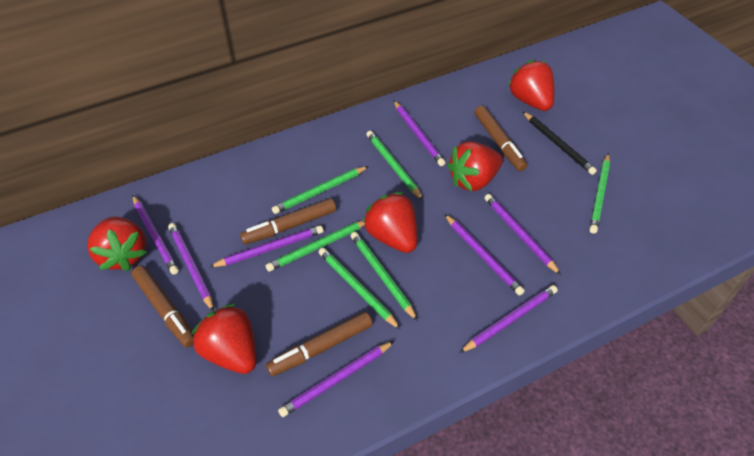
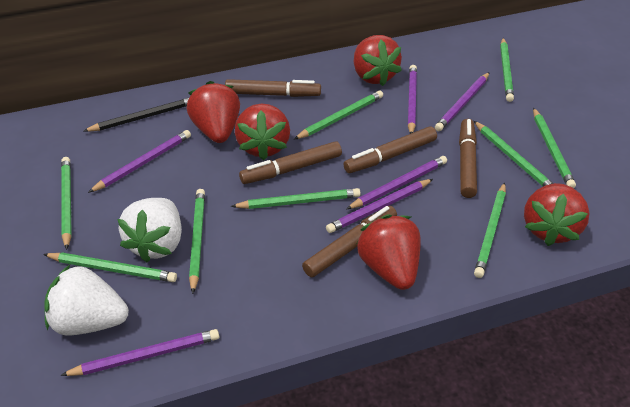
brown marker: 4 -> 5
green pencil: 6 -> 9
purple pencil: 8 -> 6
white strawberry: 0 -> 2

